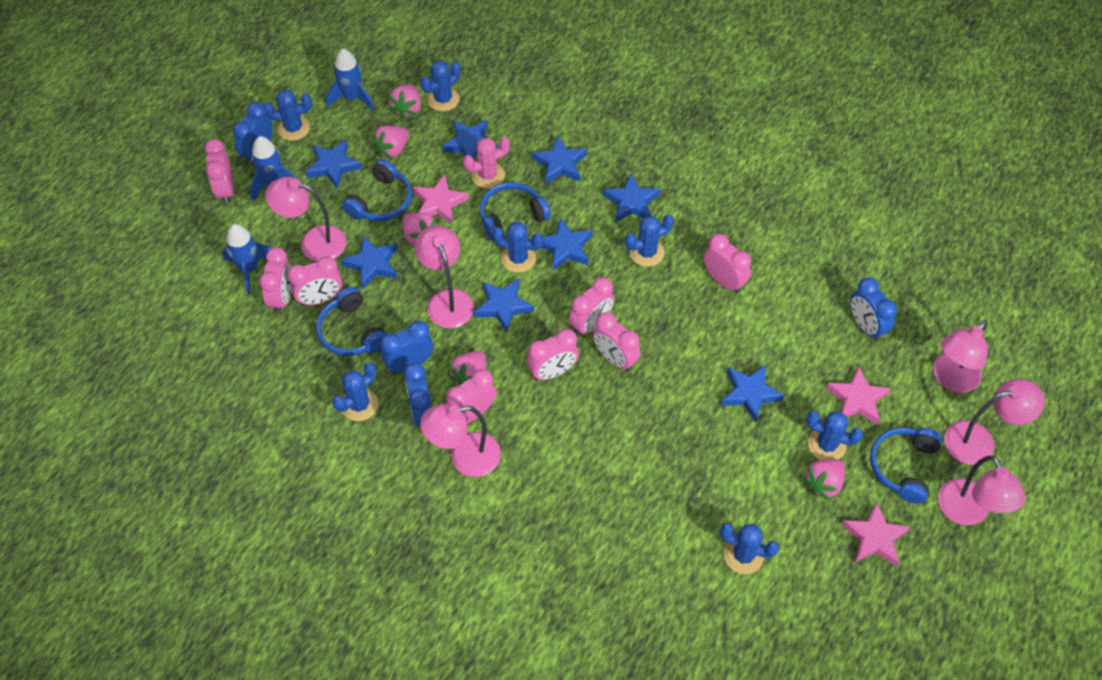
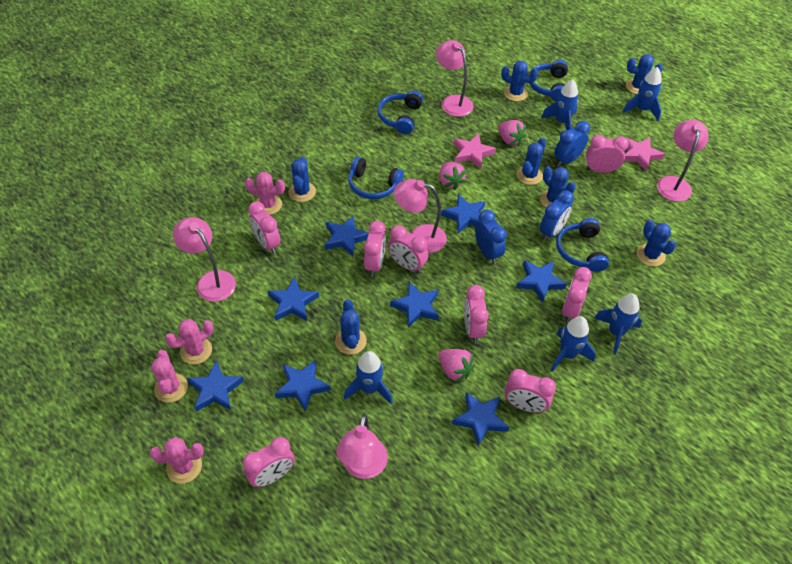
blue clock: 4 -> 3
blue rocket: 3 -> 5
pink cactus: 1 -> 4
pink lamp: 6 -> 5
pink star: 3 -> 2
pink strawberry: 5 -> 3

